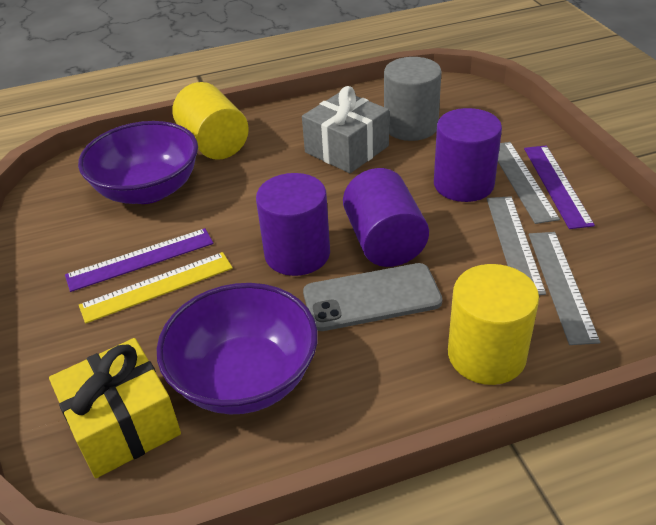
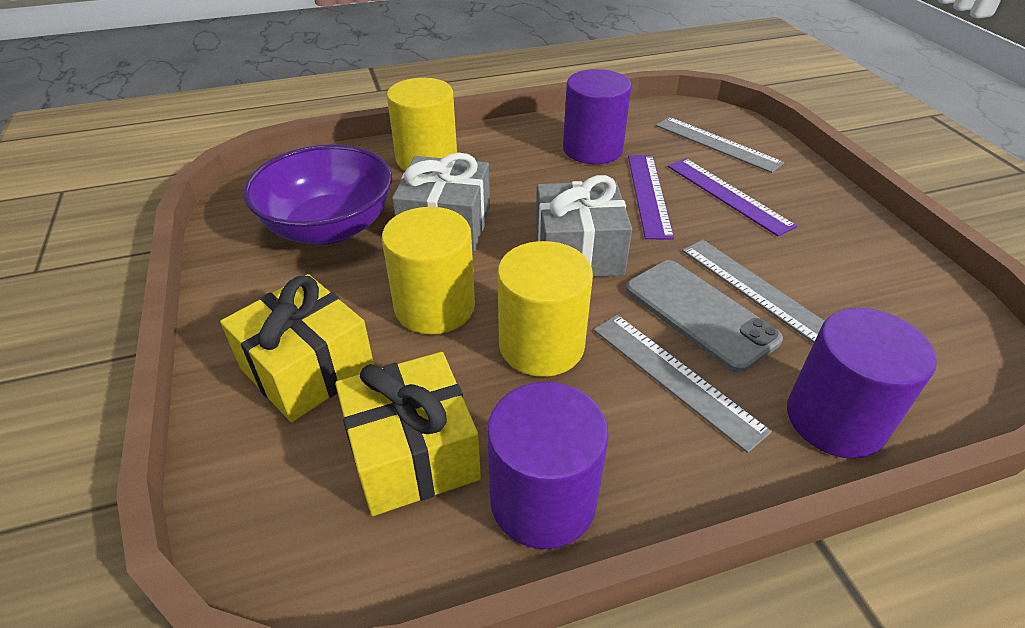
grey cylinder: 1 -> 0
grey gift: 1 -> 2
purple bowl: 2 -> 1
yellow cylinder: 2 -> 3
yellow gift: 1 -> 2
yellow ruler: 1 -> 0

